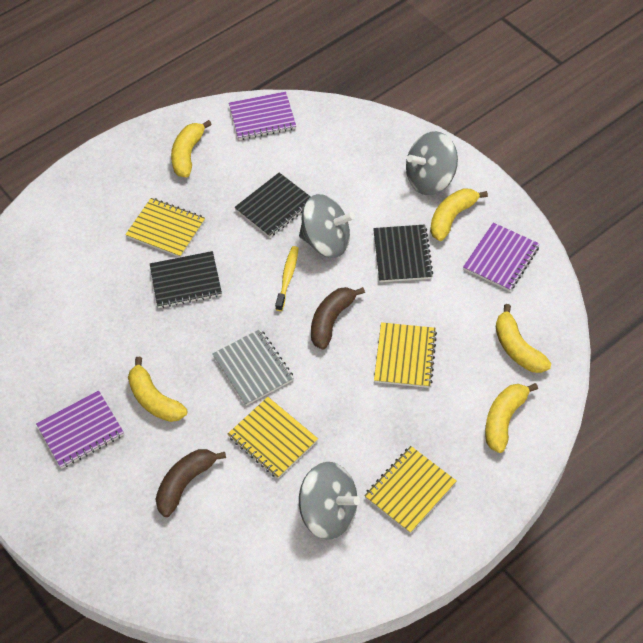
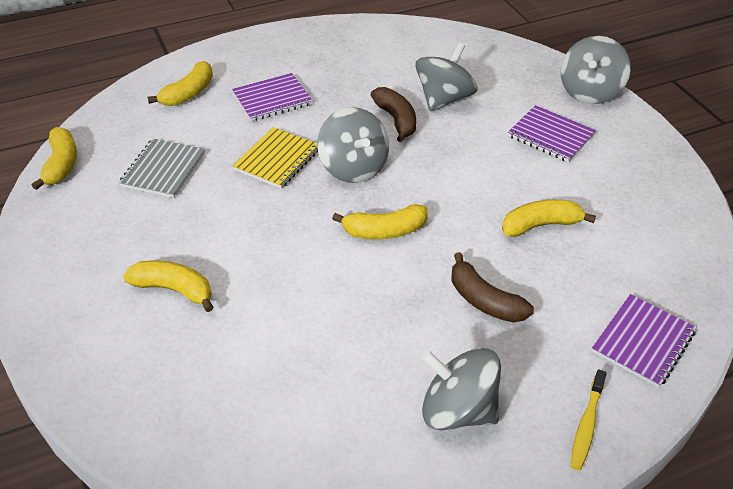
black notebook: 3 -> 0
grey spinning top: 3 -> 4
yellow notebook: 4 -> 1

